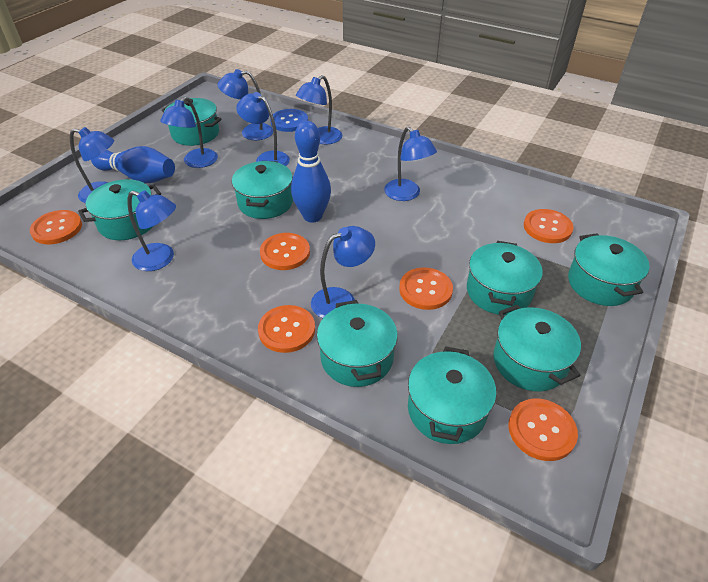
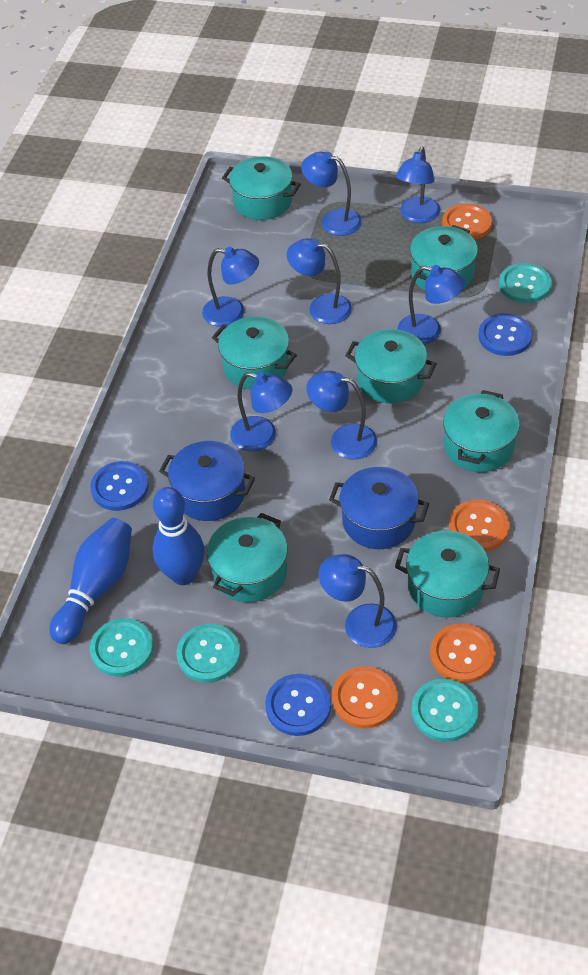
blue button: 1 -> 3
blue pot: 0 -> 2
orange button: 6 -> 4
turquoise button: 0 -> 4
turquoise pot: 8 -> 7

